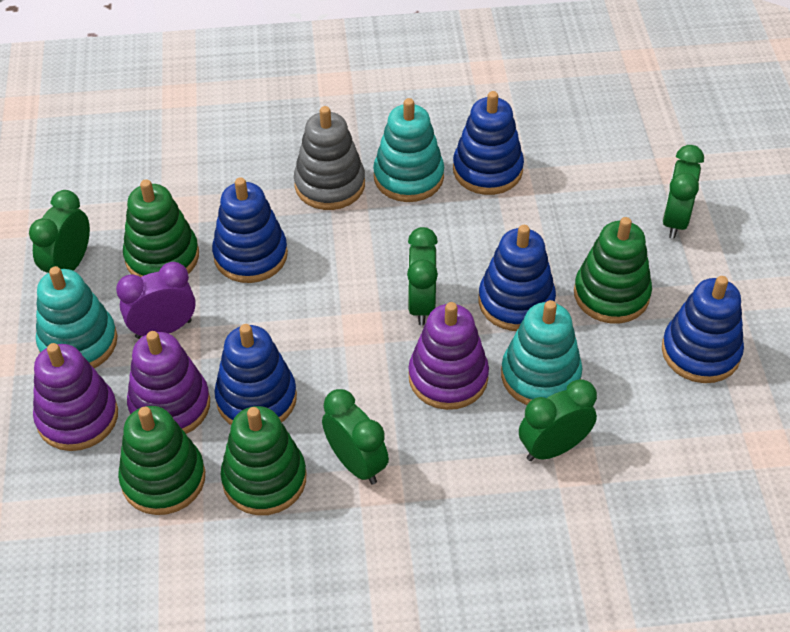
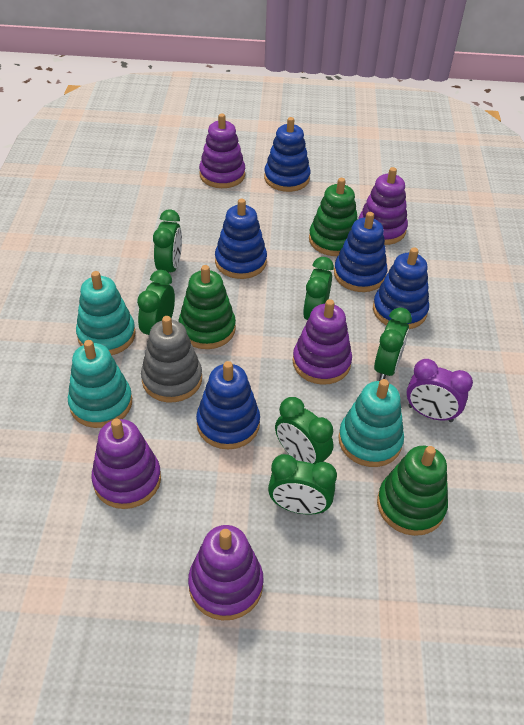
green clock: 5 -> 6
green stacking toy: 4 -> 3
purple stacking toy: 3 -> 5

